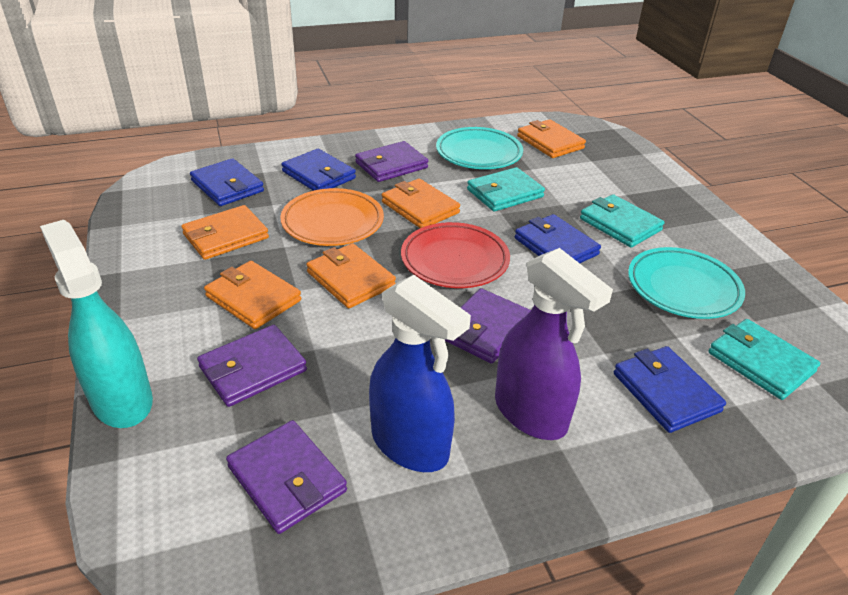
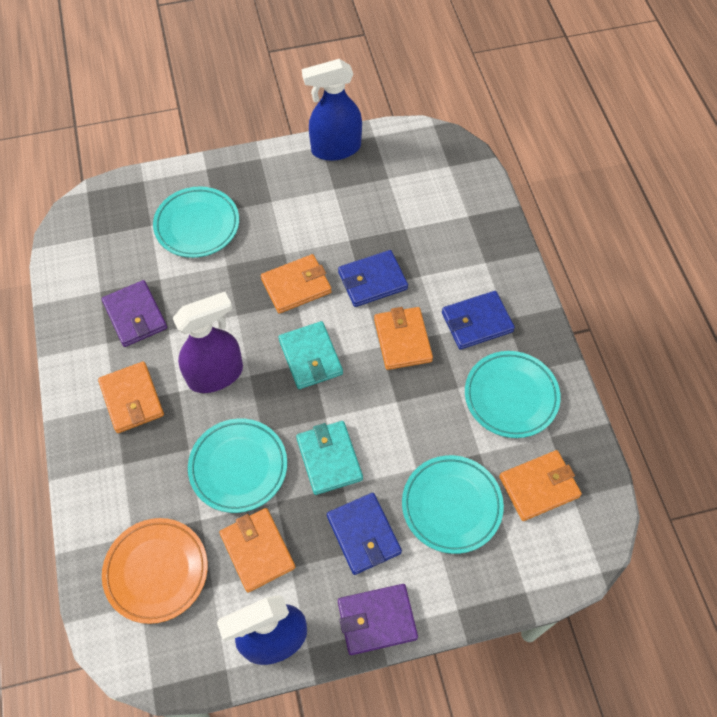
blue spray bottle: 1 -> 2
blue wallet: 4 -> 3
purple wallet: 4 -> 2
red plate: 1 -> 0
turquoise plate: 2 -> 4
turquoise spray bottle: 1 -> 0
turquoise wallet: 3 -> 2

